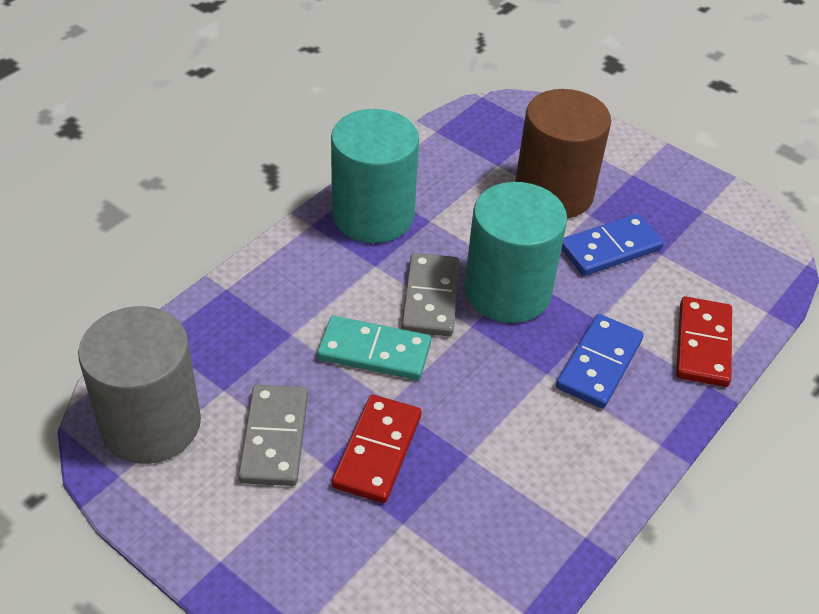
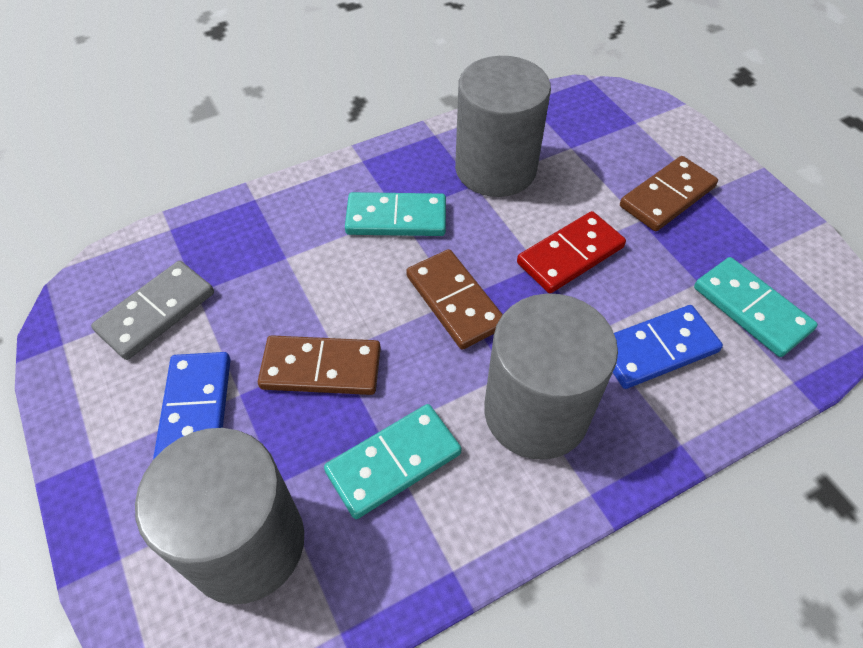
brown cylinder: 1 -> 0
brown domino: 0 -> 3
grey cylinder: 1 -> 3
grey domino: 2 -> 1
red domino: 2 -> 1
turquoise cylinder: 2 -> 0
turquoise domino: 1 -> 3

